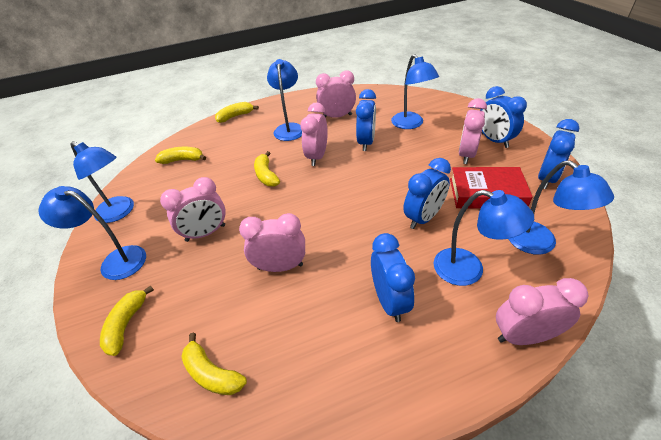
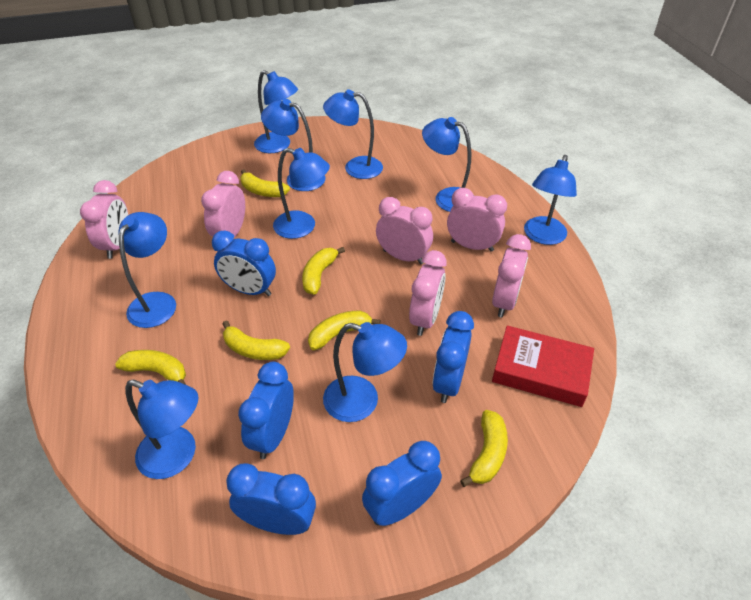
blue lamp: 6 -> 9
yellow banana: 5 -> 6

